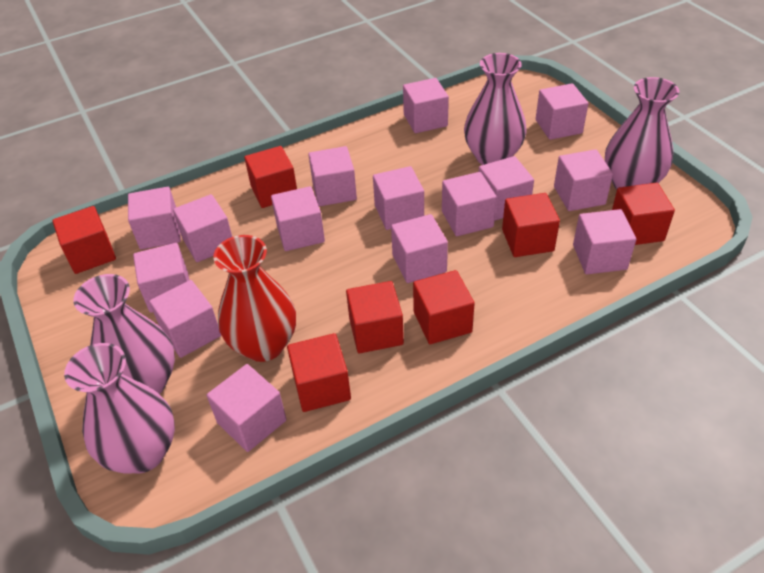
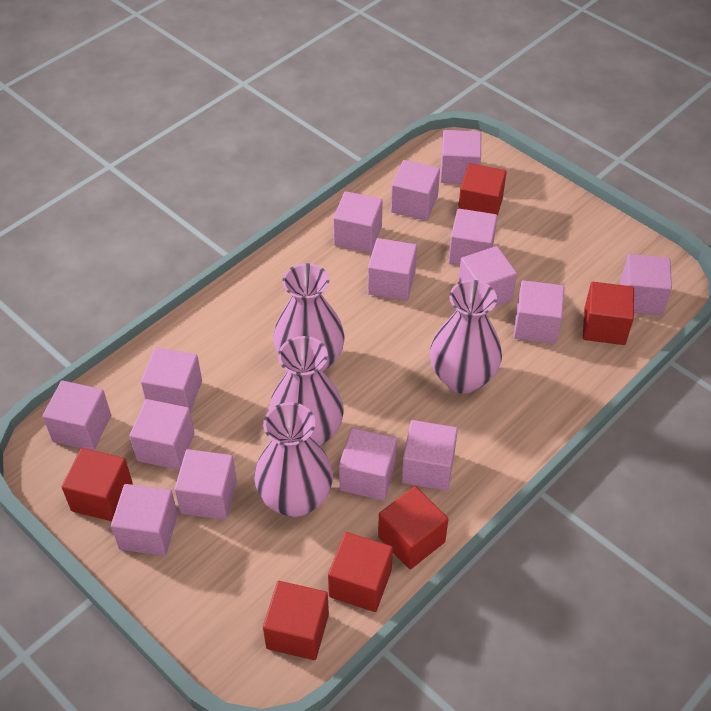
red cube: 7 -> 6
red vase: 1 -> 0

